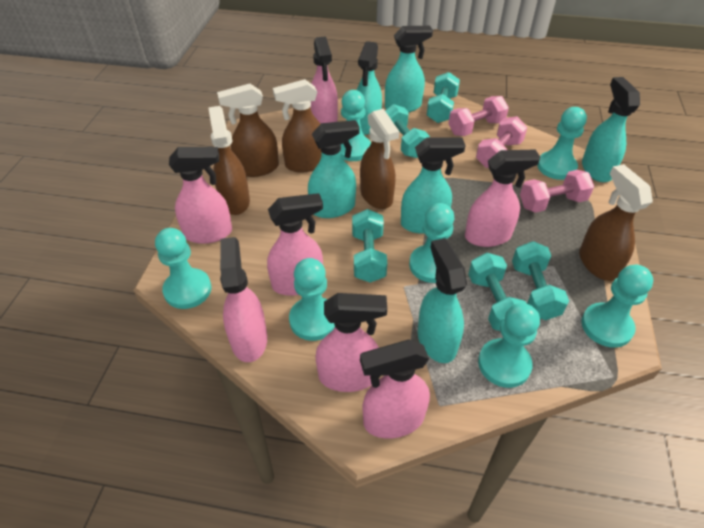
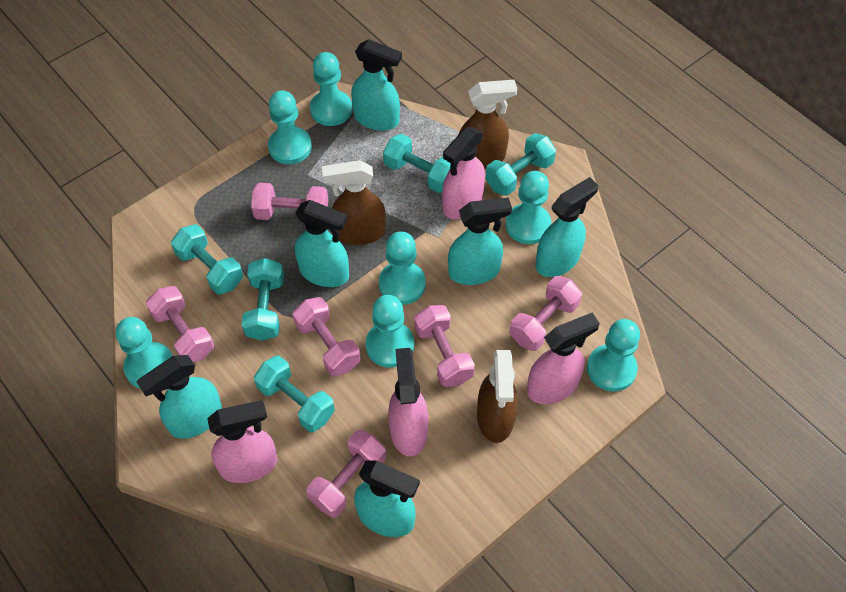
brown spray bottle: 5 -> 3
pink dumbbell: 3 -> 6
pink spray bottle: 7 -> 4

